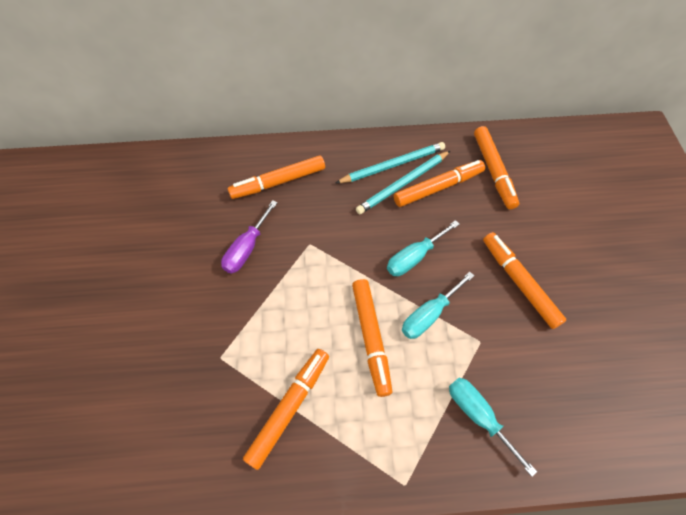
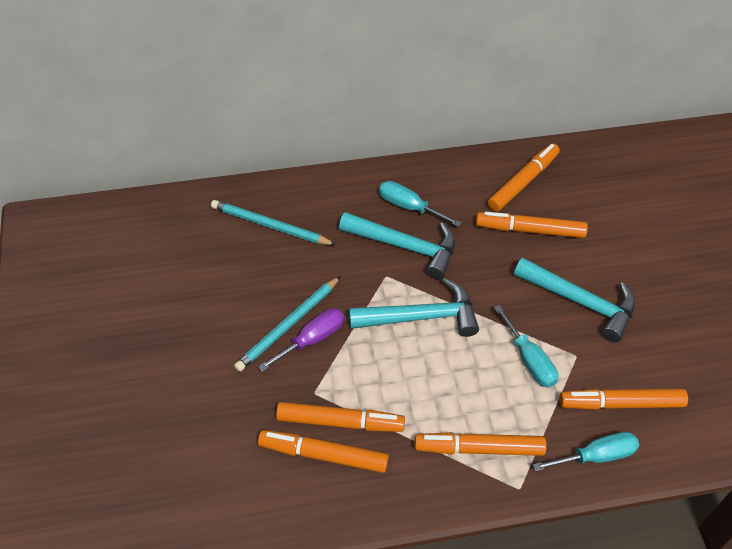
turquoise hammer: 0 -> 3

